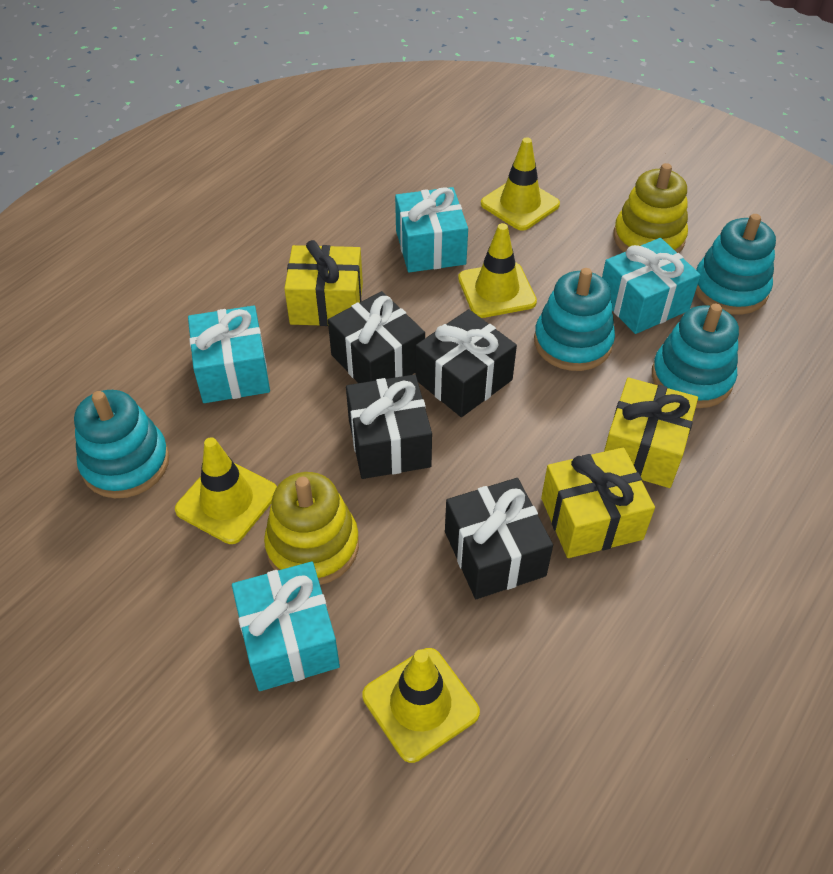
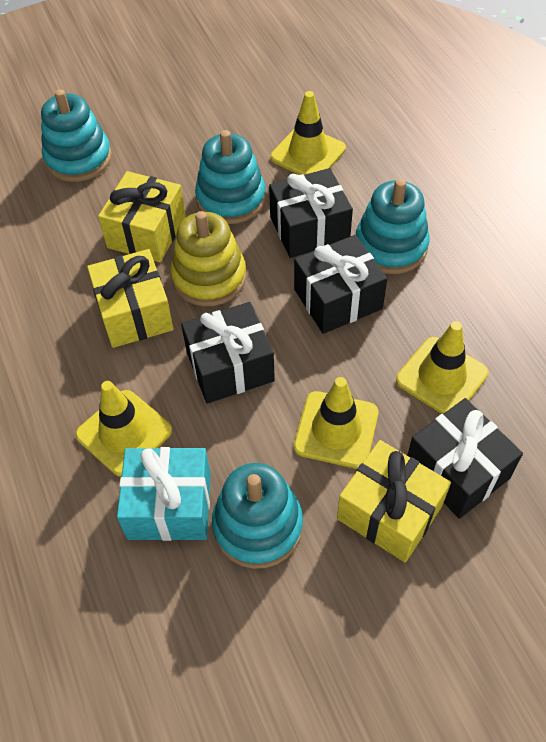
turquoise gift: 4 -> 1
yellow stacking toy: 2 -> 1

